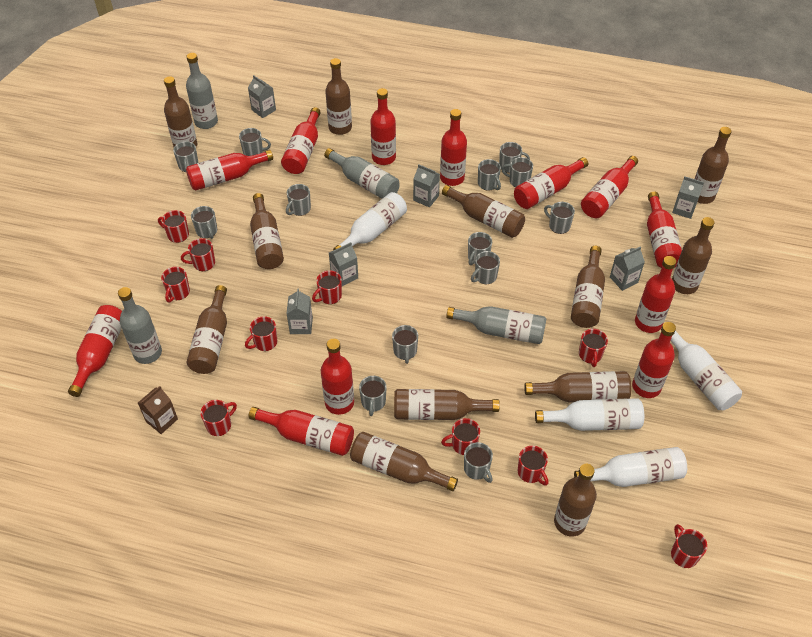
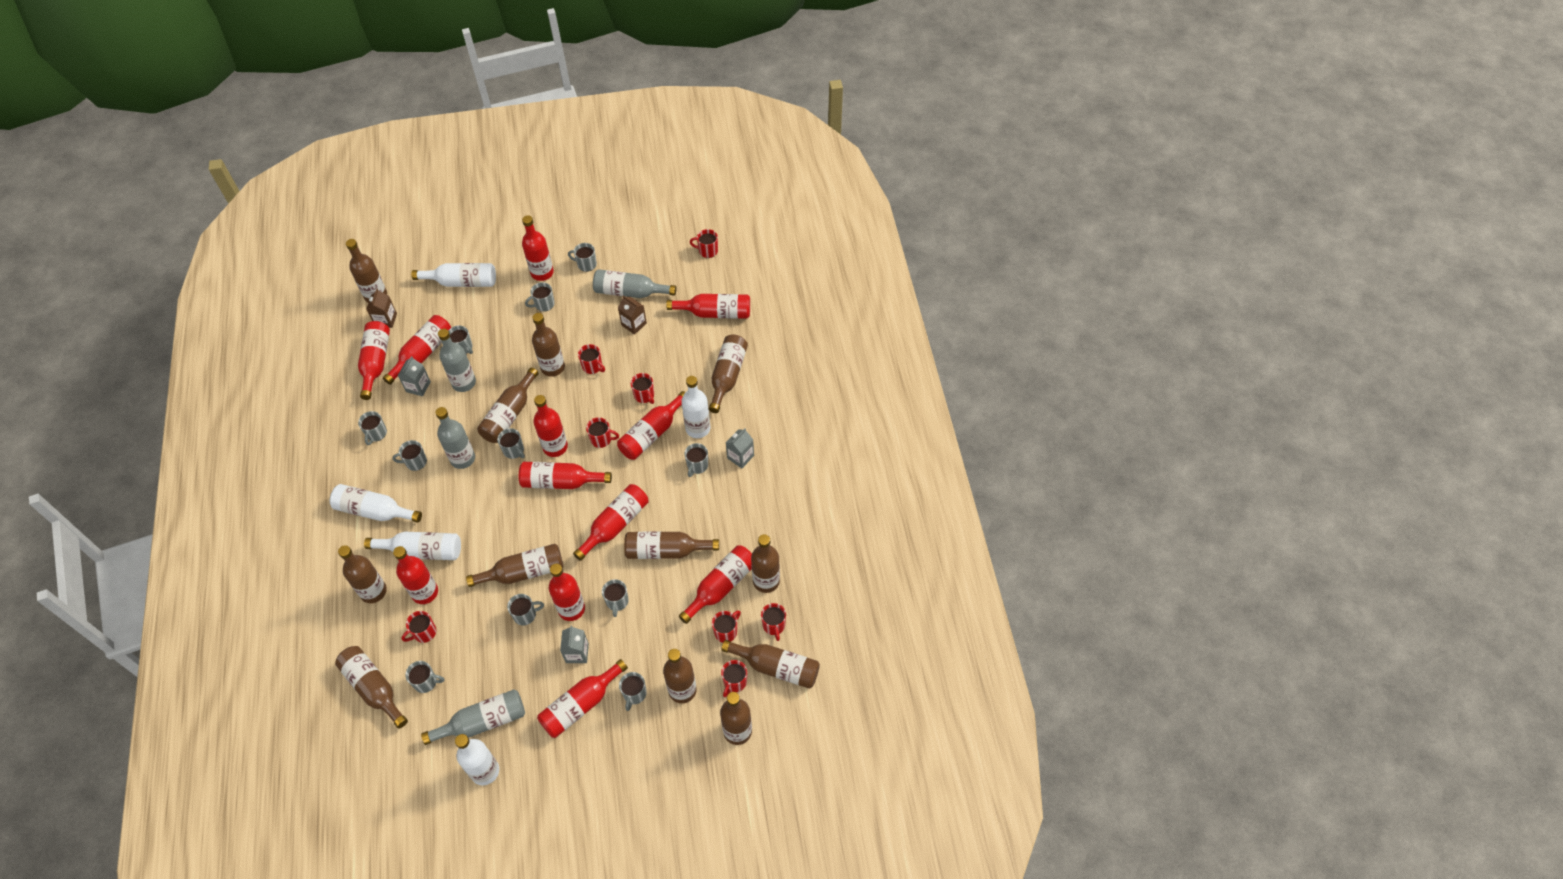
brown carton: 1 -> 2
grey carton: 6 -> 3
grey mug: 13 -> 11
red mug: 10 -> 8
white bottle: 4 -> 5

